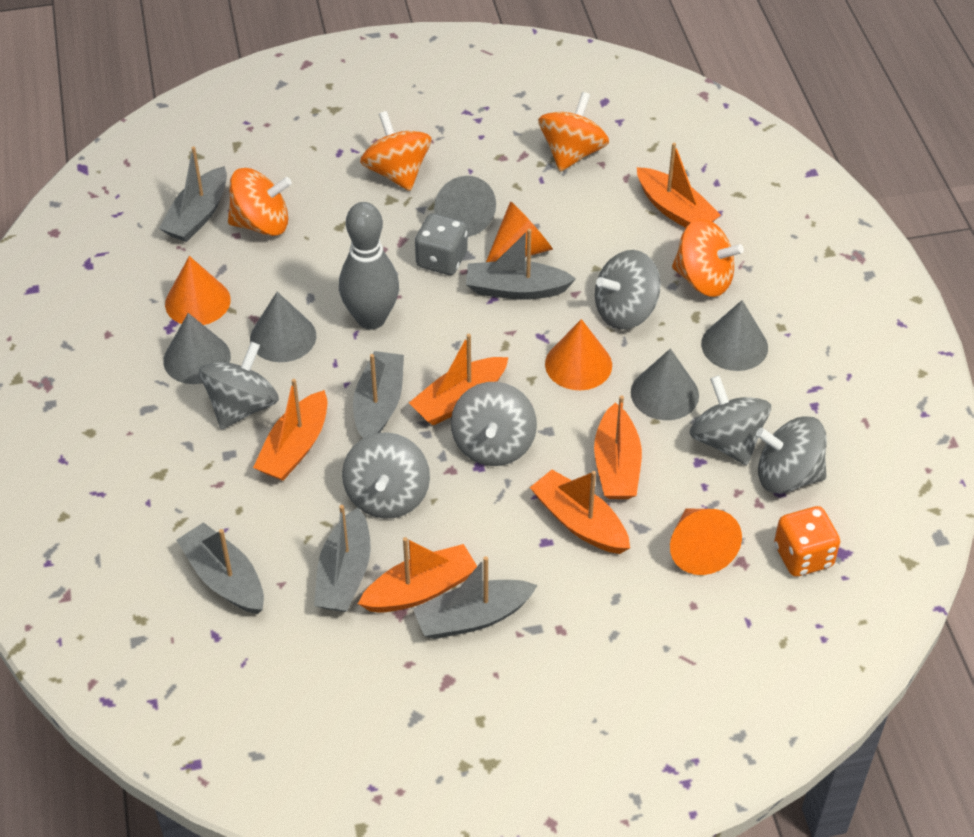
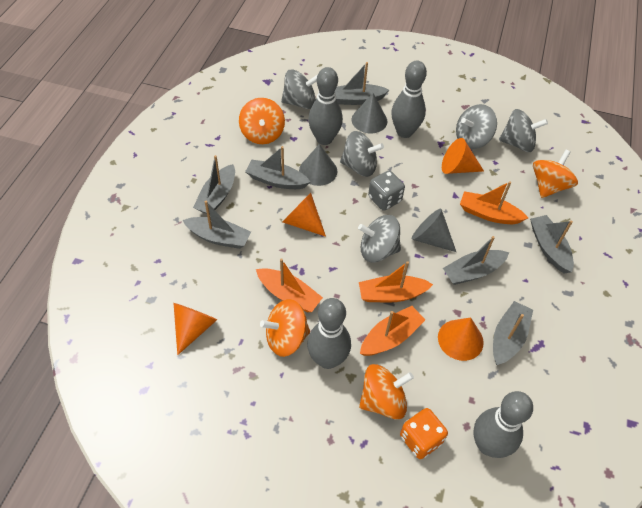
grey boat: 6 -> 7
grey bowling pin: 1 -> 4
grey cone: 5 -> 3
grey spinning top: 6 -> 5
orange boat: 6 -> 4

